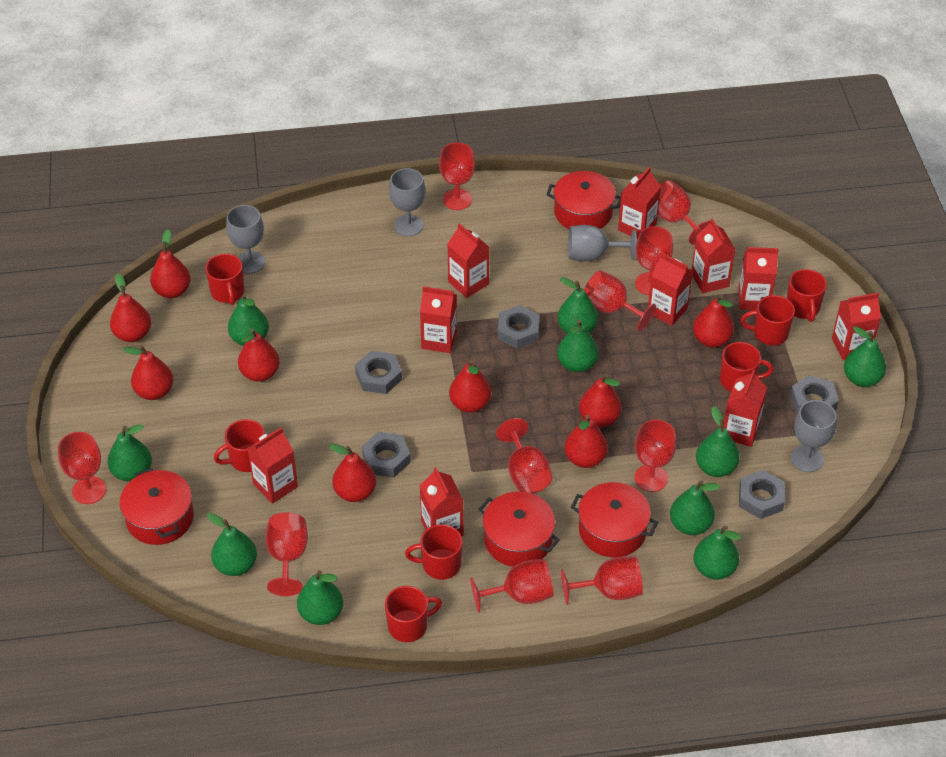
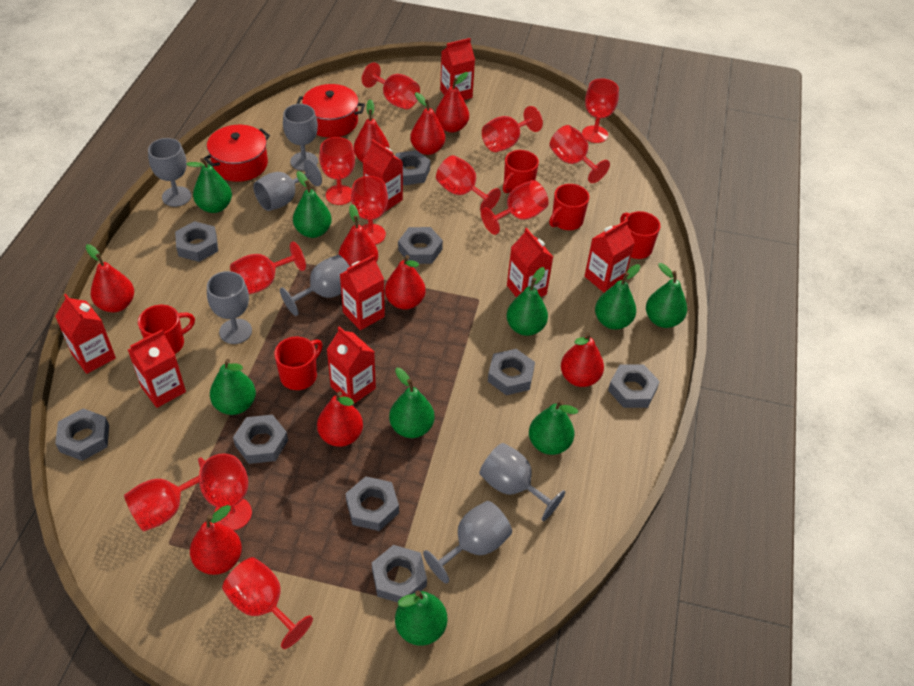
green pear: 10 -> 9
grey goblet: 4 -> 7
grey nut: 5 -> 9
red carton: 10 -> 8
red goblet: 10 -> 12
red mug: 7 -> 5
red pot: 4 -> 2

